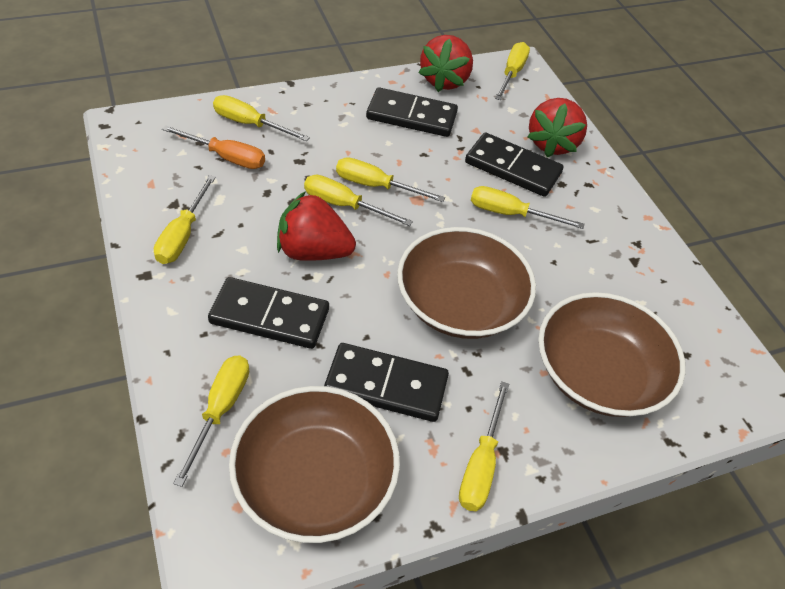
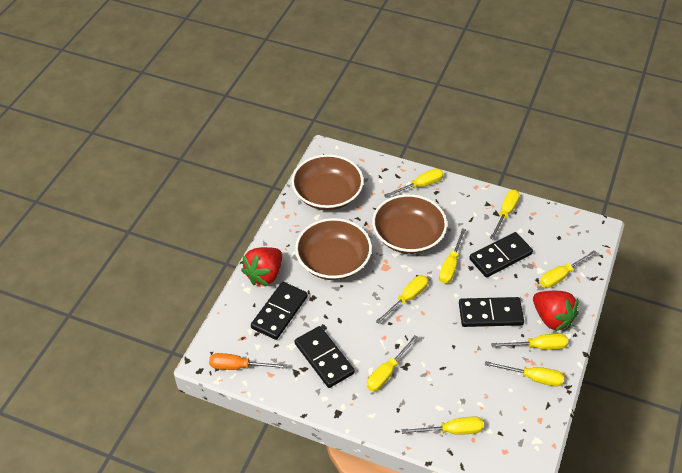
red strawberry: 3 -> 2
yellow screwdriver: 8 -> 9

